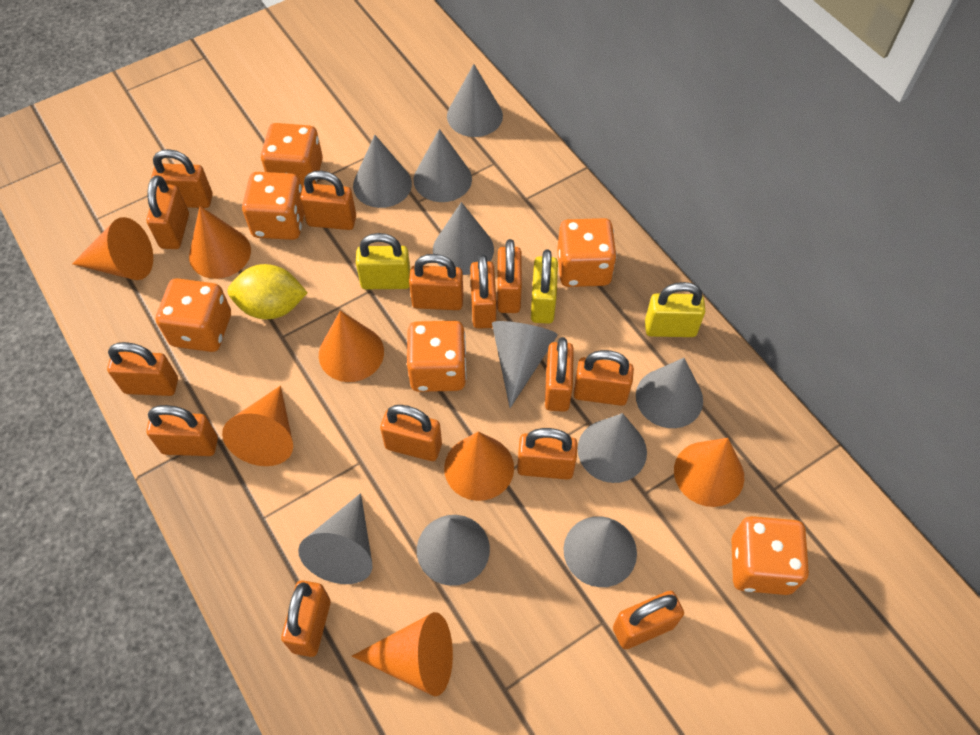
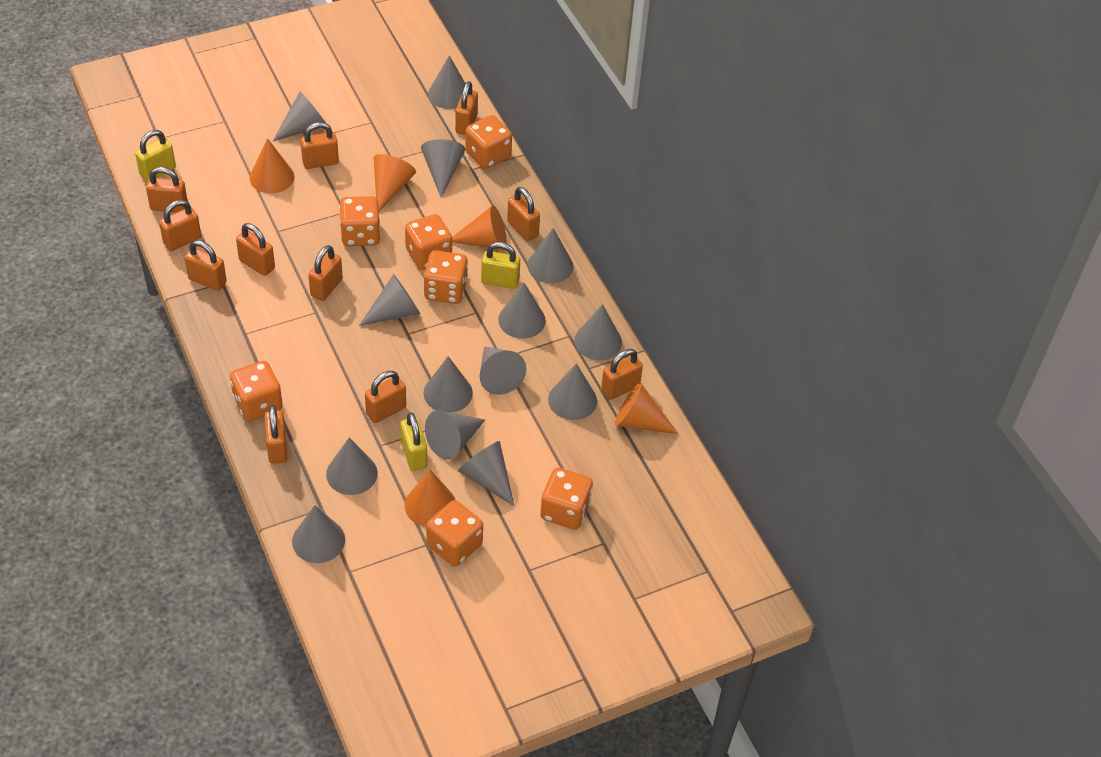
grey cone: 10 -> 14
orange cone: 7 -> 5
orange dice: 6 -> 7
orange padlock: 14 -> 11
yellow lemon: 1 -> 0

